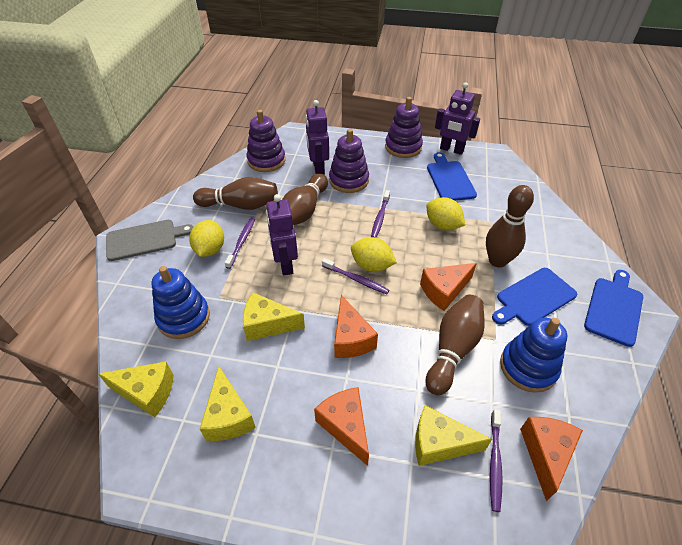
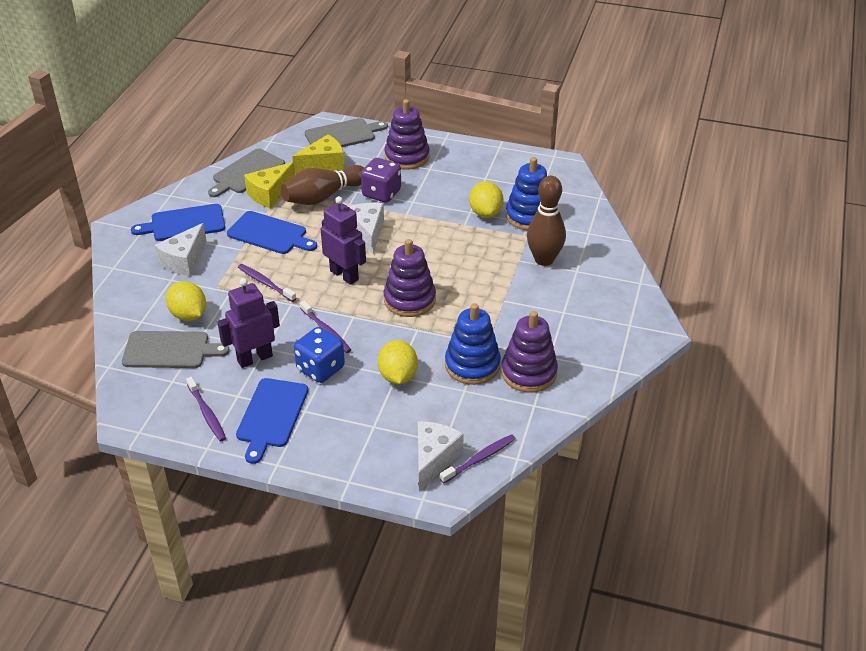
blue dice: 0 -> 1
brown bowling pin: 4 -> 2
grey cutting board: 1 -> 3
orange cheese: 4 -> 0
purple dice: 0 -> 1
purple robot: 3 -> 2
white cheese: 0 -> 3
yellow cheese: 4 -> 2

